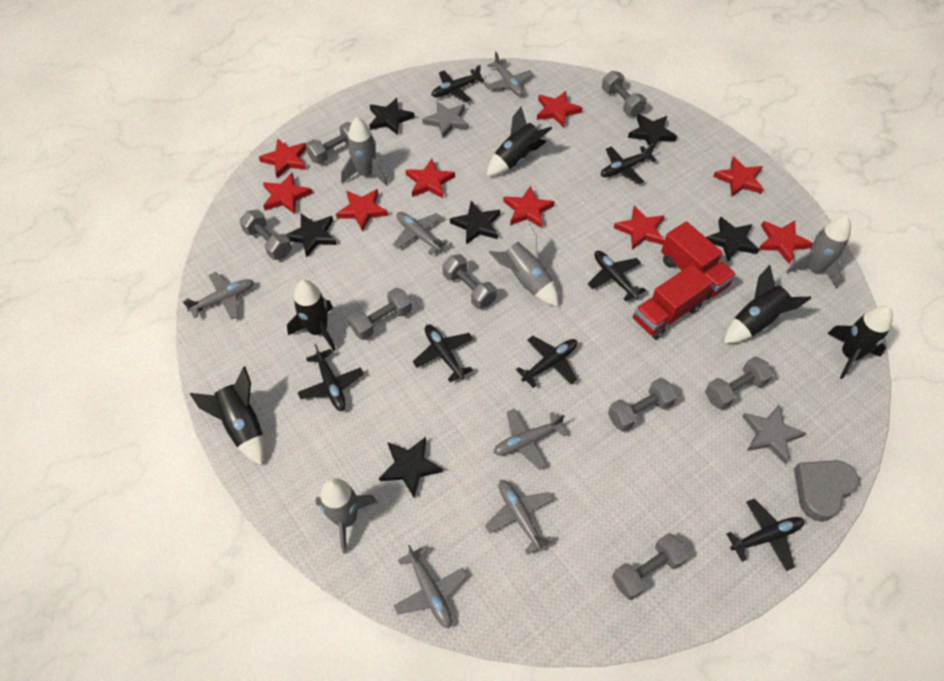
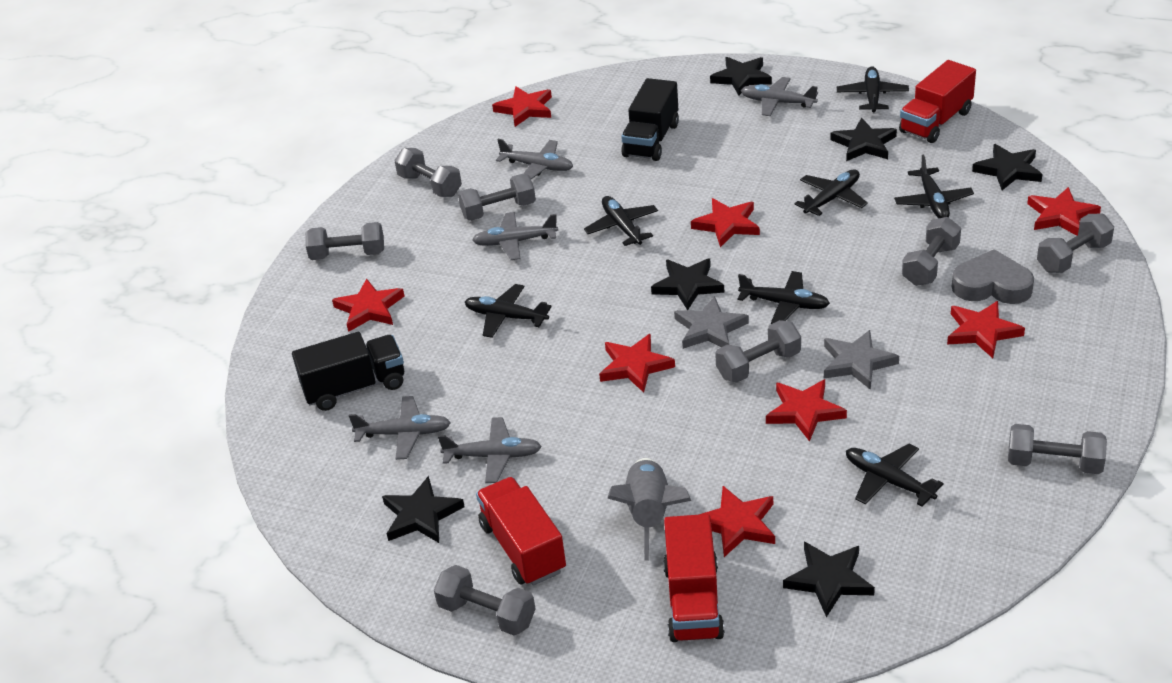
black rocket: 5 -> 0
black truck: 0 -> 2
grey plane: 6 -> 5
grey rocket: 4 -> 1
red star: 9 -> 8
red truck: 2 -> 3

